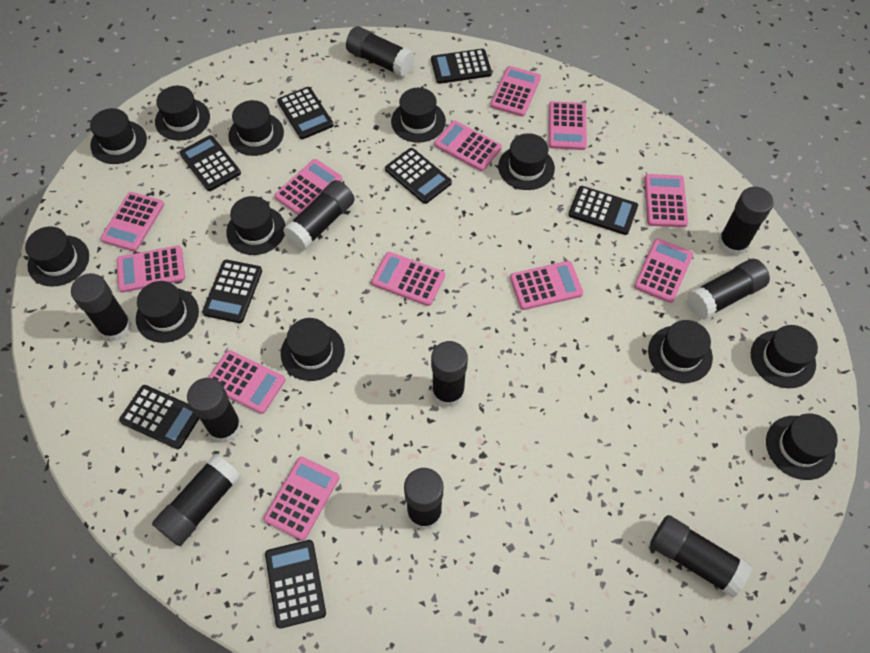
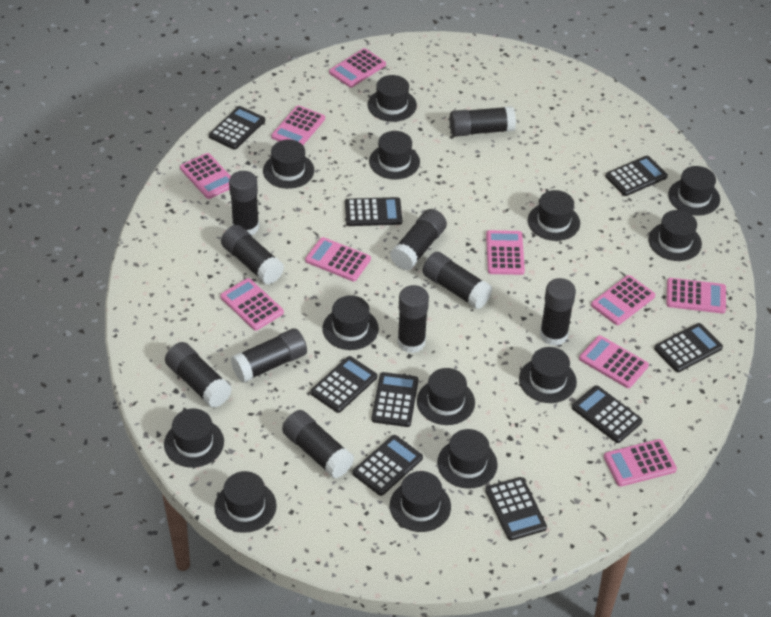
black calculator: 8 -> 9
black hat: 12 -> 13
pink calculator: 12 -> 10

